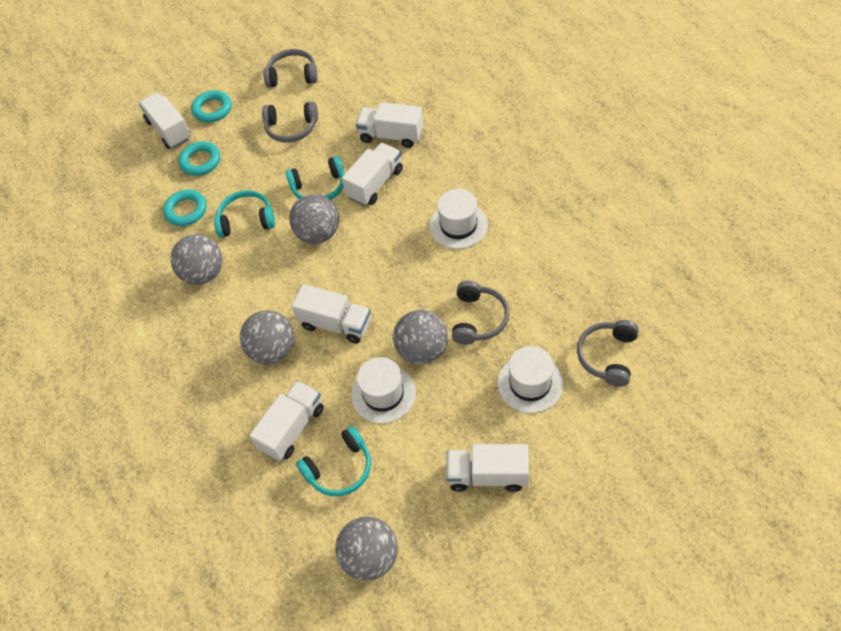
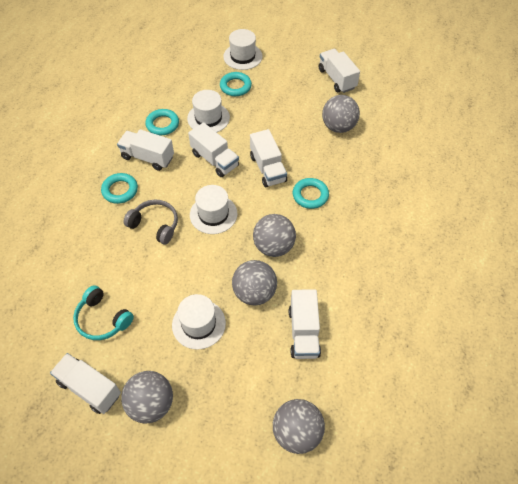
grey headphones: 4 -> 1
turquoise headphones: 3 -> 1
turquoise ring: 3 -> 4
white hat: 3 -> 4

